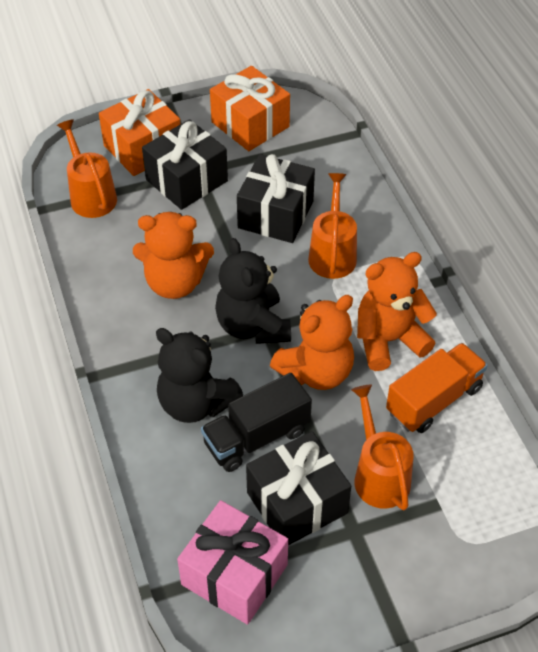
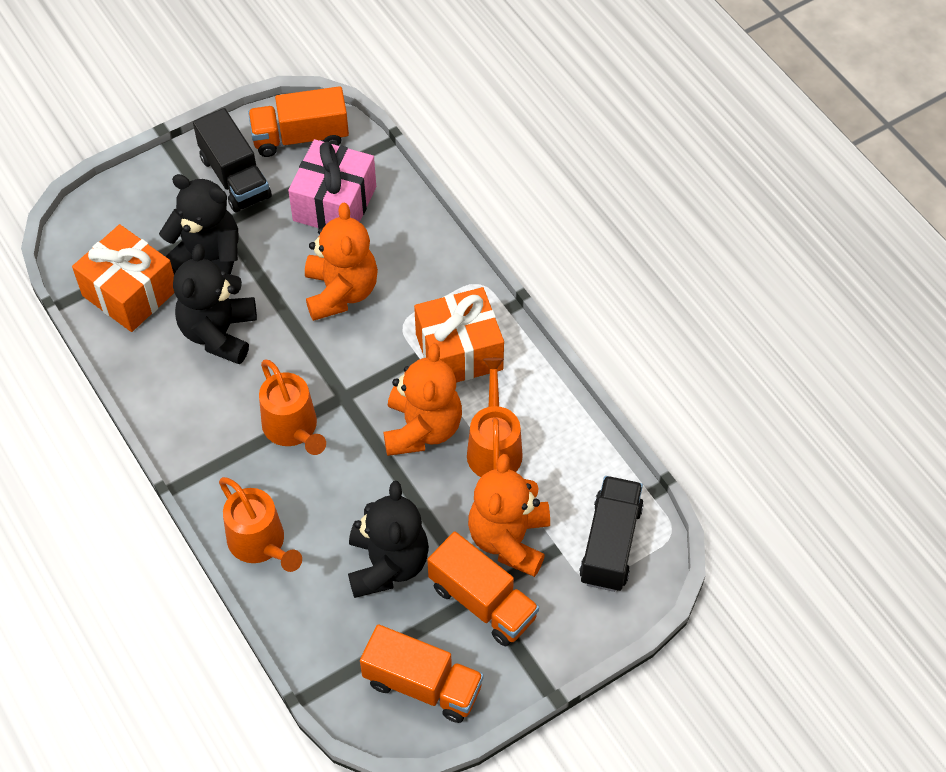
black gift: 3 -> 0
black teddy bear: 2 -> 3
black truck: 1 -> 2
orange truck: 1 -> 3

